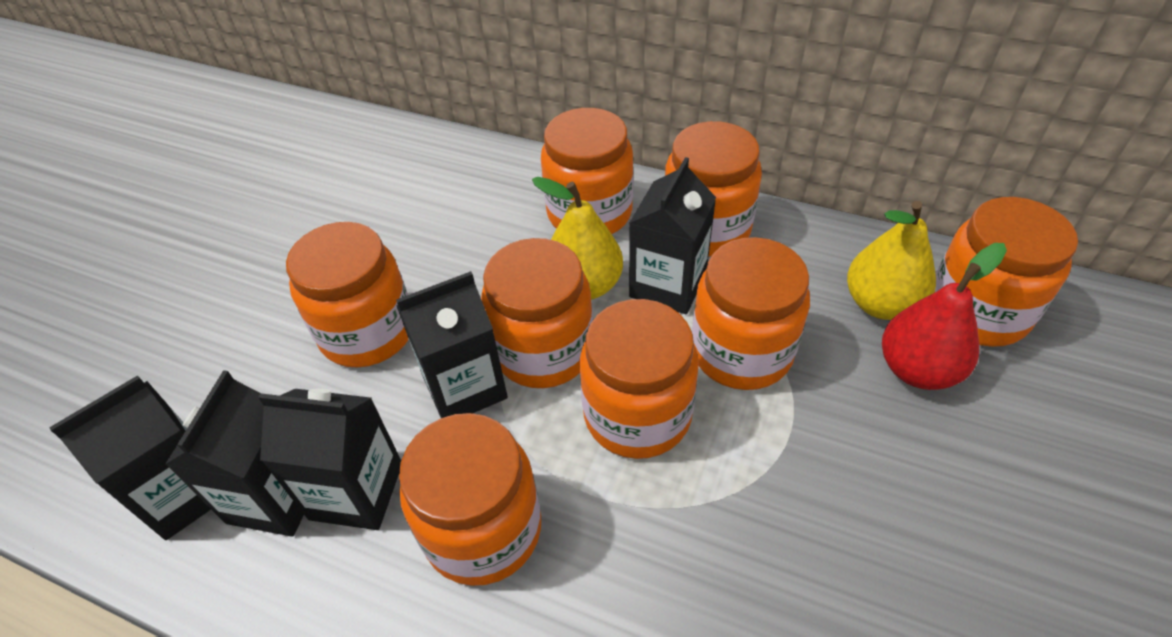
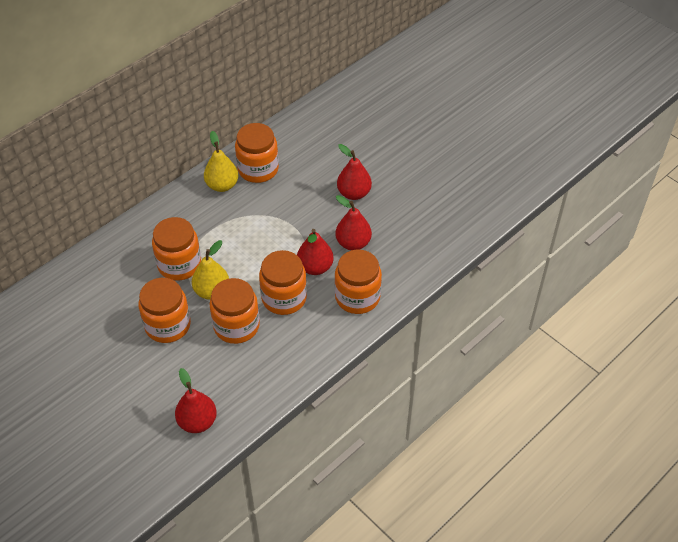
black carton: 5 -> 0
orange jar: 8 -> 6
red pear: 1 -> 4

